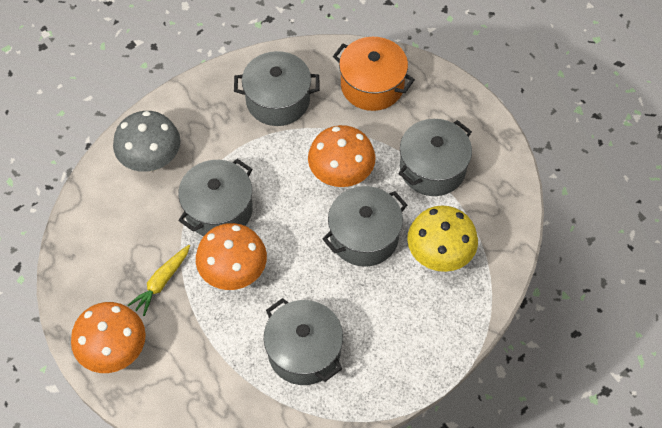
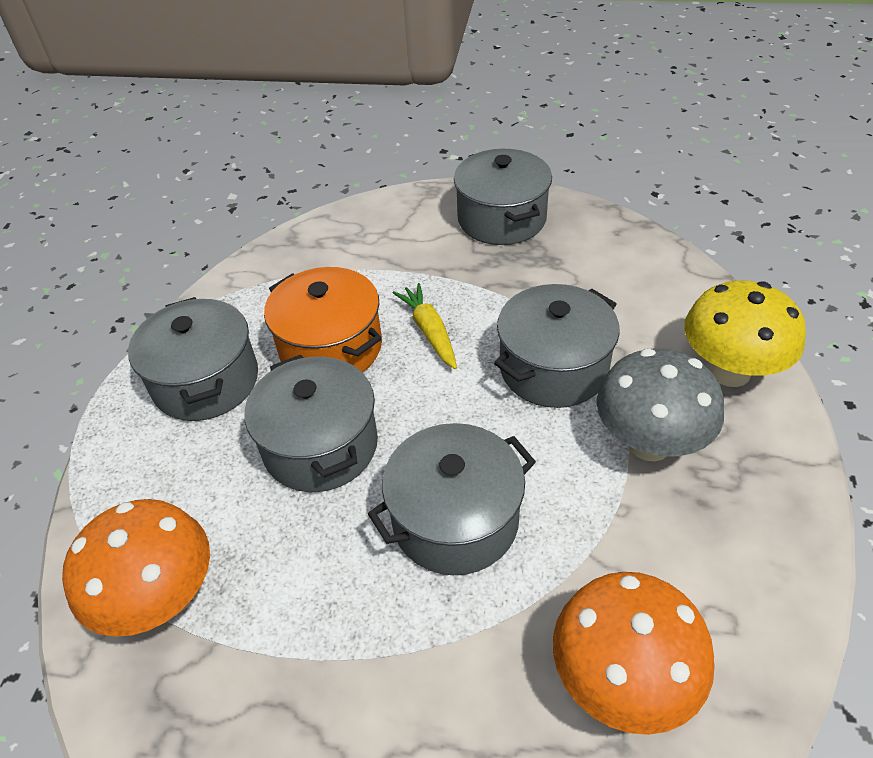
orange mushroom: 3 -> 2

